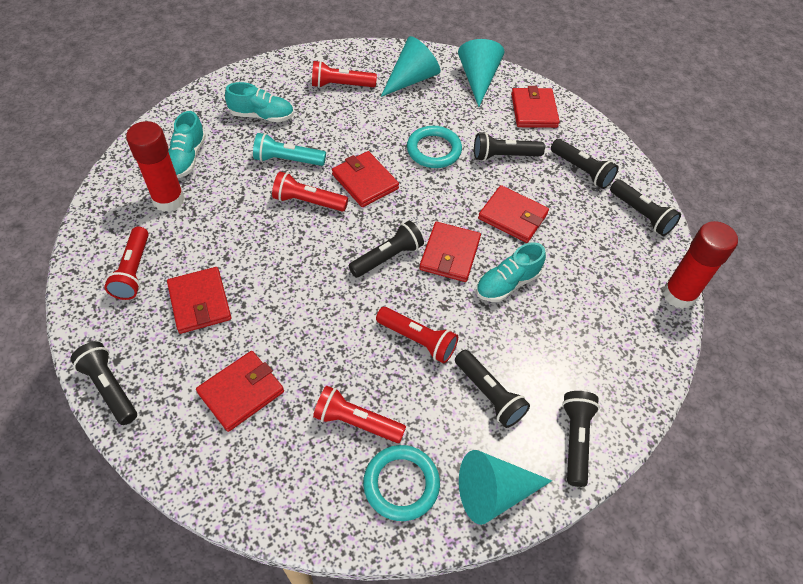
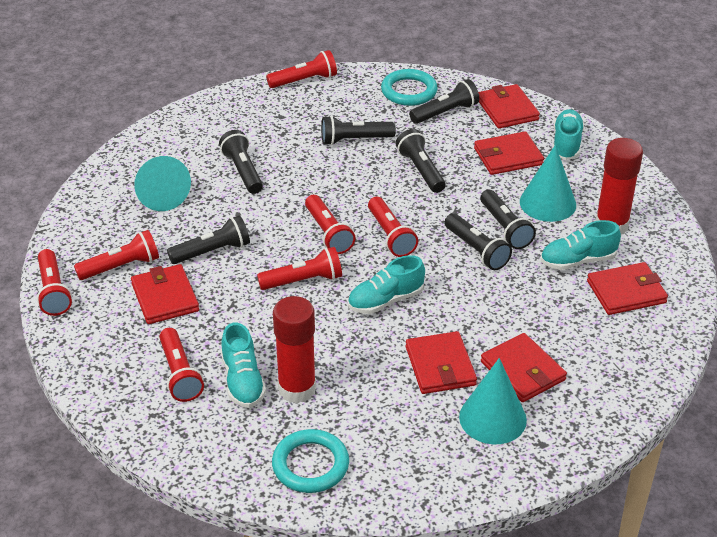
red flashlight: 5 -> 7
turquoise flashlight: 1 -> 0
turquoise shoe: 3 -> 4

